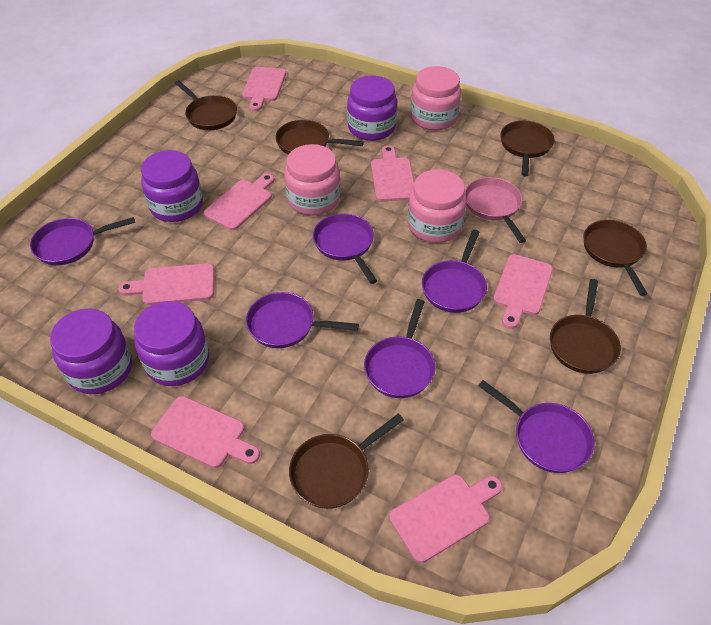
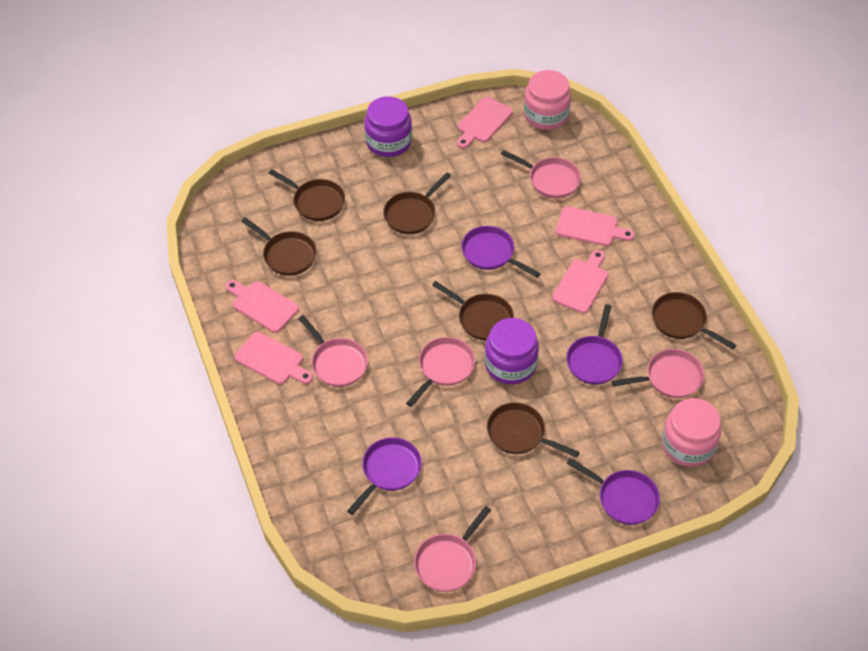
pink cutting board: 7 -> 5
pink jar: 3 -> 2
pink pan: 1 -> 5
purple jar: 4 -> 2
purple pan: 6 -> 4

